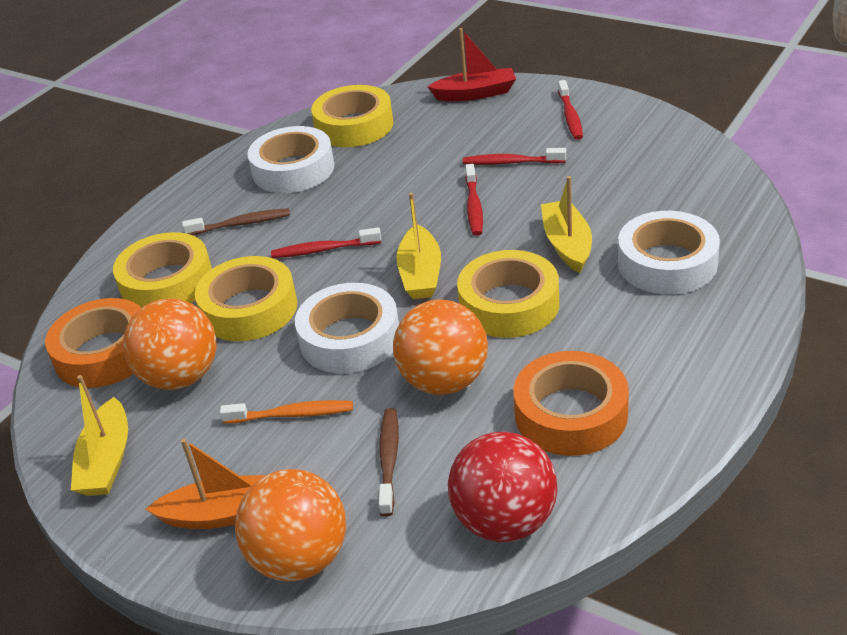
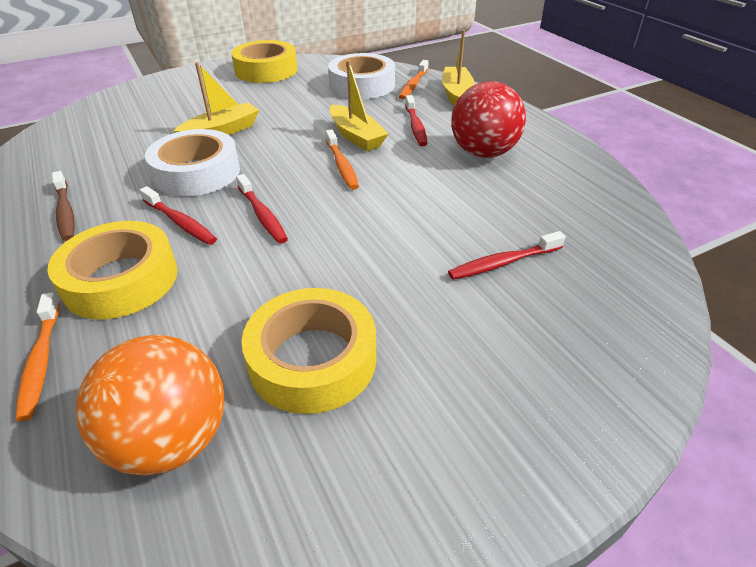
brown toothbrush: 2 -> 1
orange ball: 3 -> 1
orange boat: 1 -> 0
orange tape: 2 -> 0
orange toothbrush: 1 -> 3
red boat: 1 -> 0
white tape: 3 -> 2
yellow tape: 4 -> 3

